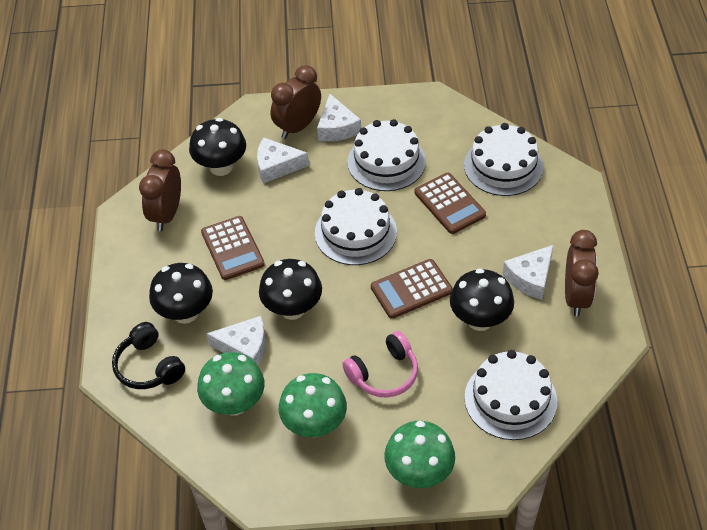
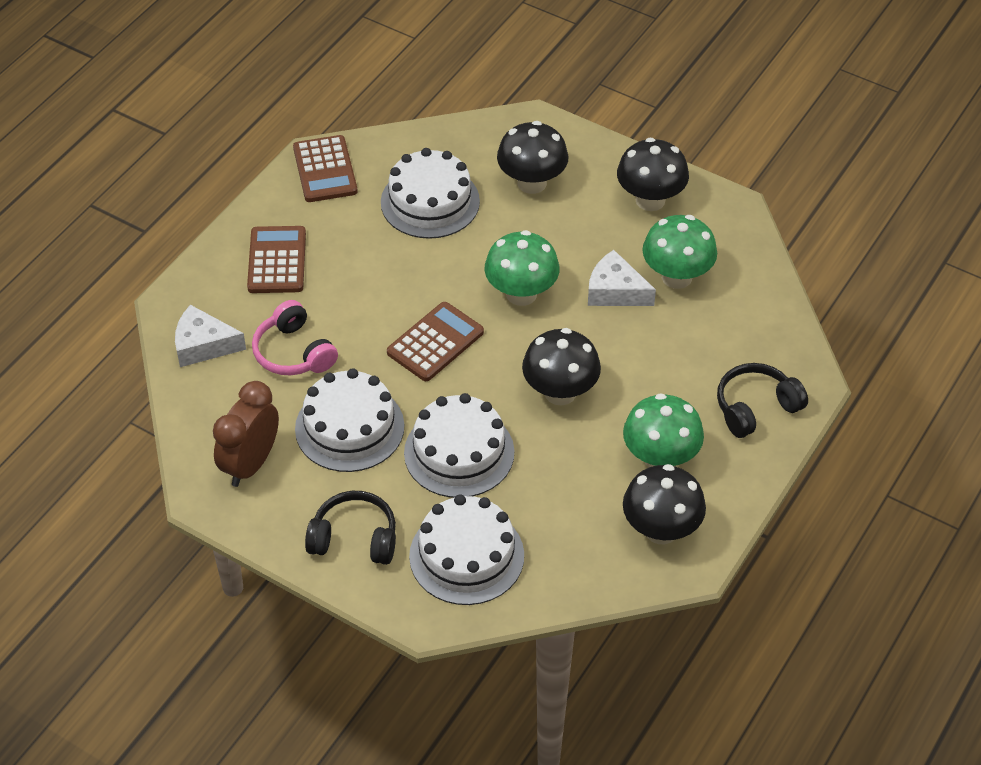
black headphones: 1 -> 2
brown clock: 3 -> 1
white cheese: 4 -> 2

